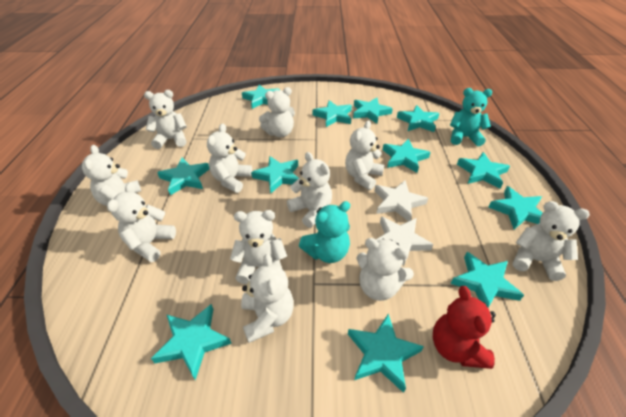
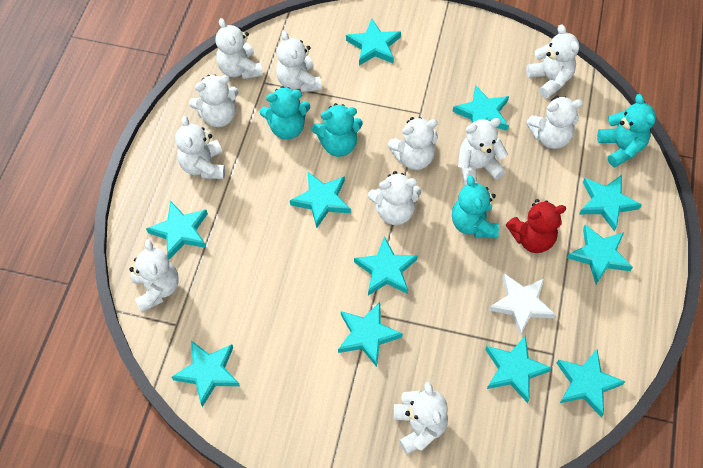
turquoise star: 12 -> 11
turquoise teddy bear: 2 -> 4
white star: 2 -> 1

